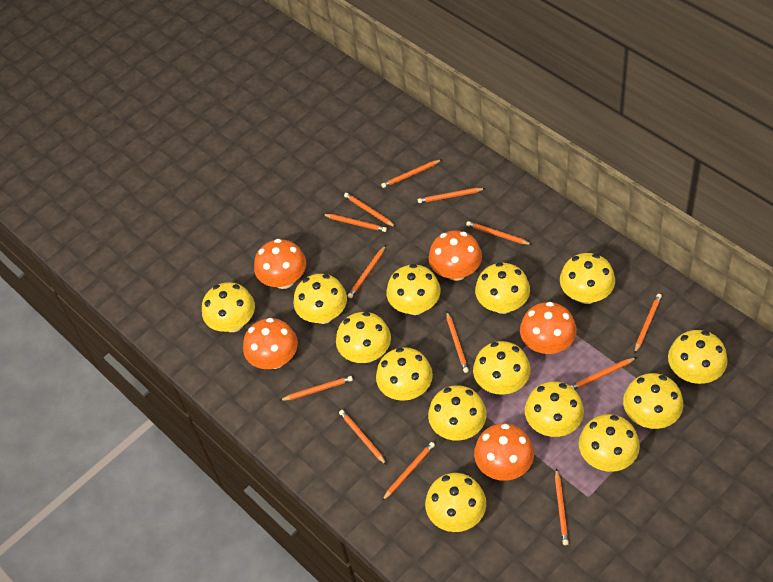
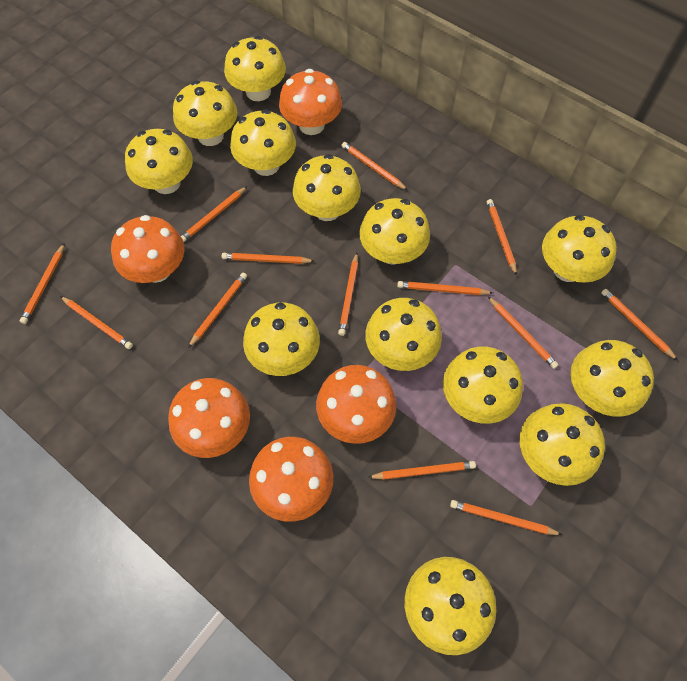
yellow mushroom: 14 -> 13

